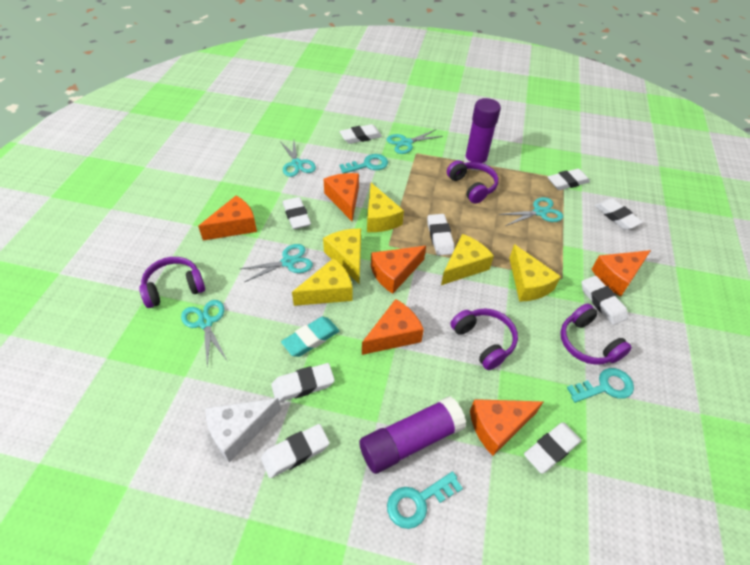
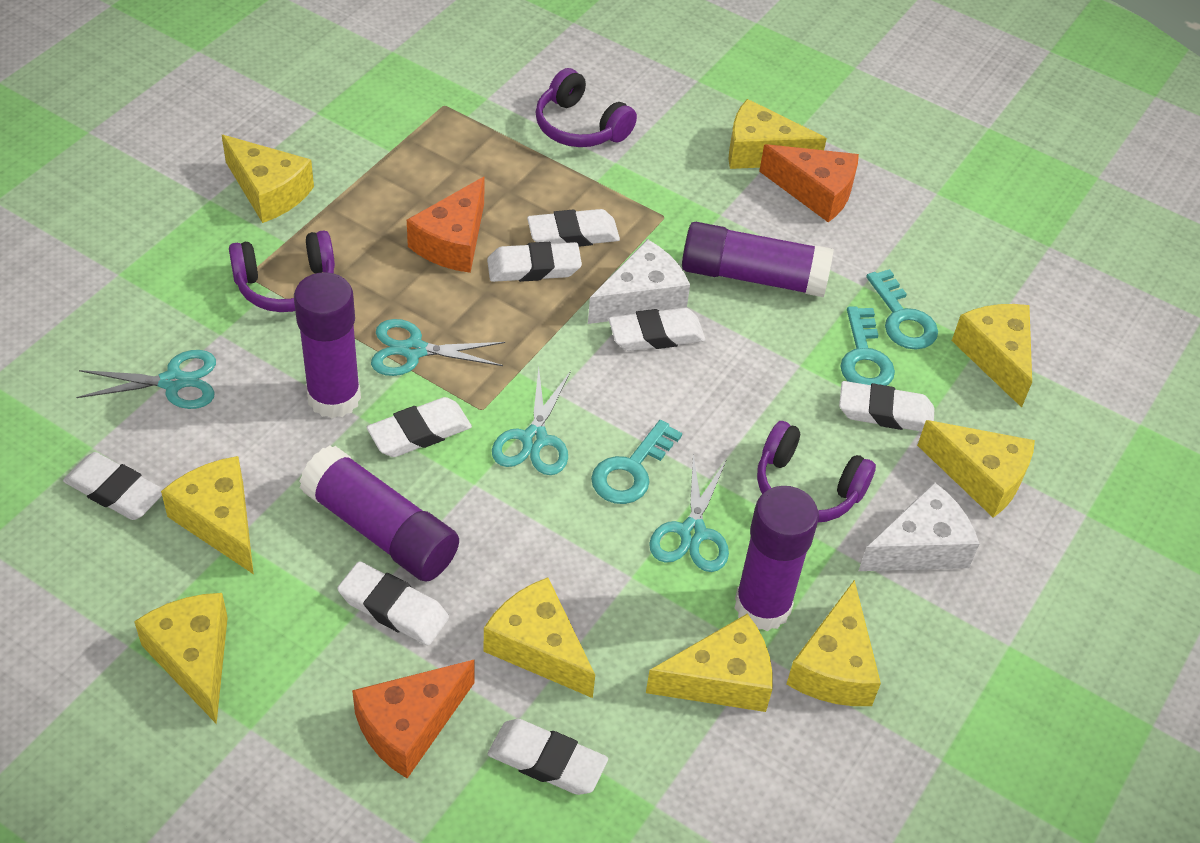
orange cheese: 6 -> 3
purple glue stick: 2 -> 4
purple headphones: 4 -> 3
turquoise eraser: 1 -> 0
turquoise scissors: 5 -> 4
white cheese: 1 -> 2
white eraser: 9 -> 8
yellow cheese: 5 -> 9

